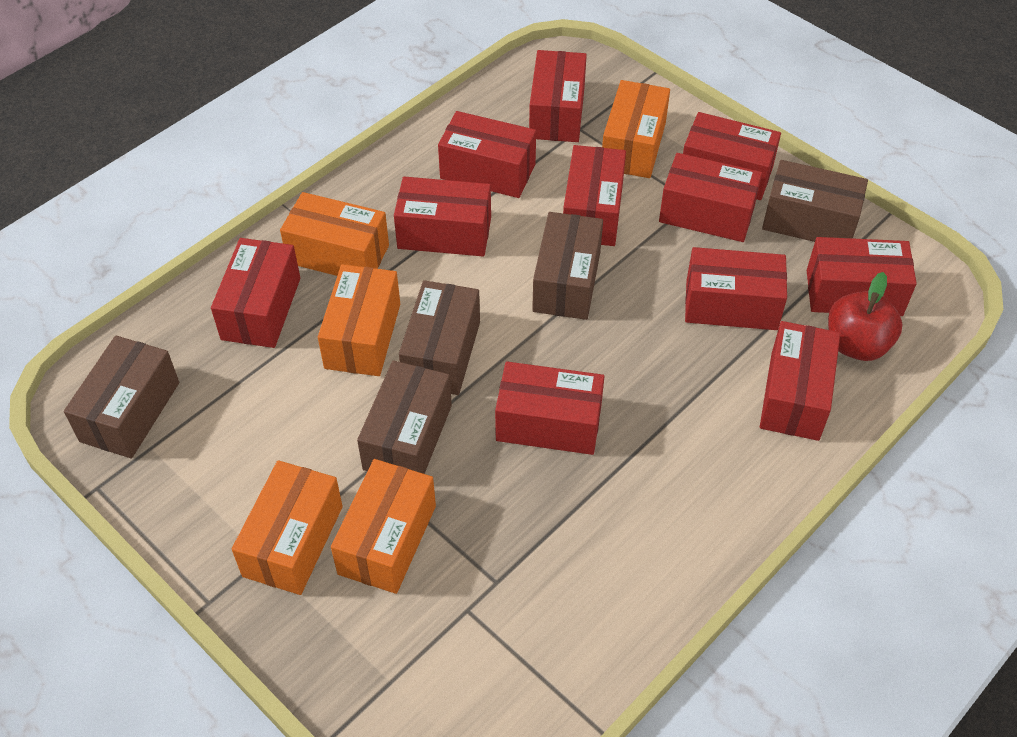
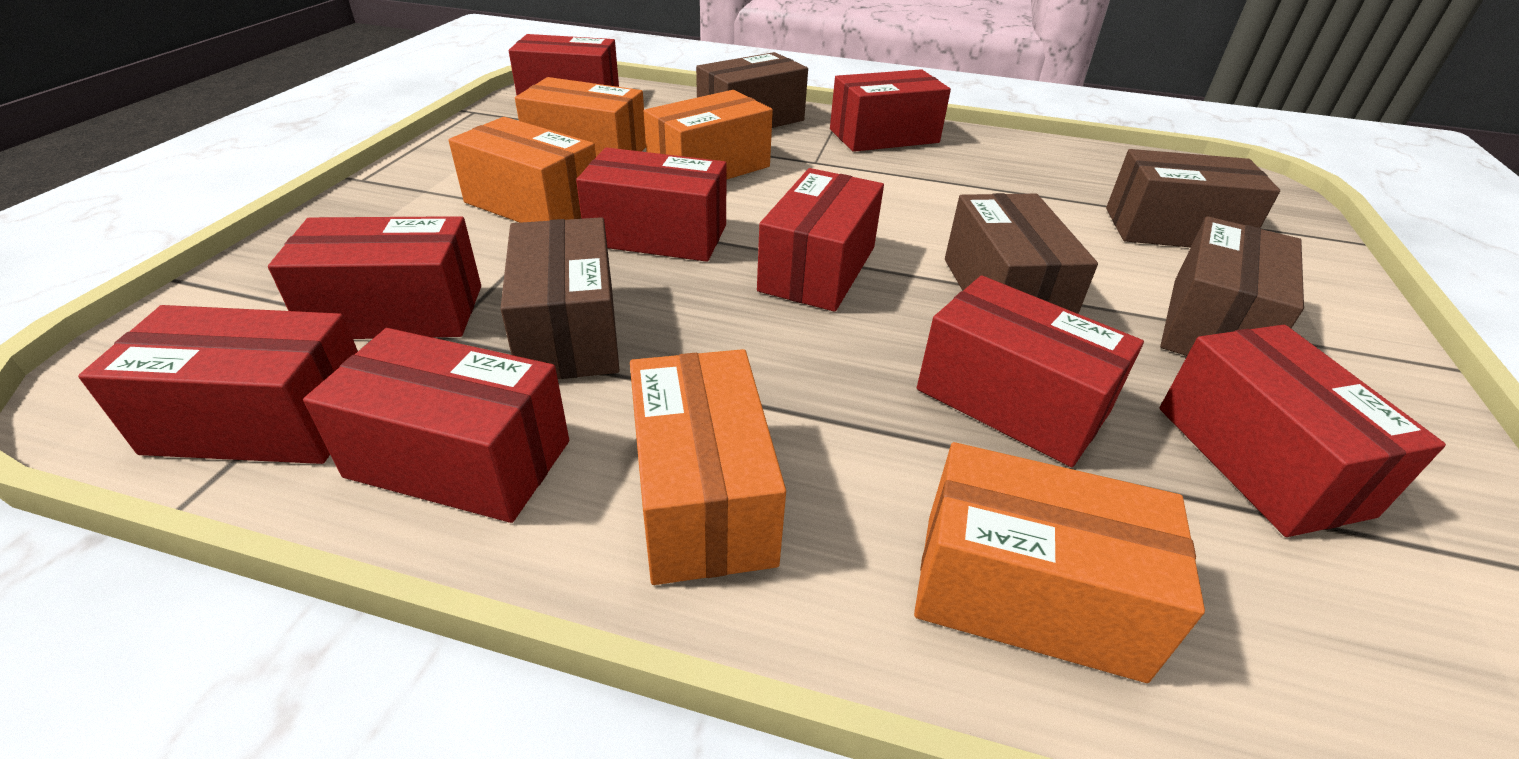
red apple: 1 -> 0
red box: 11 -> 9

